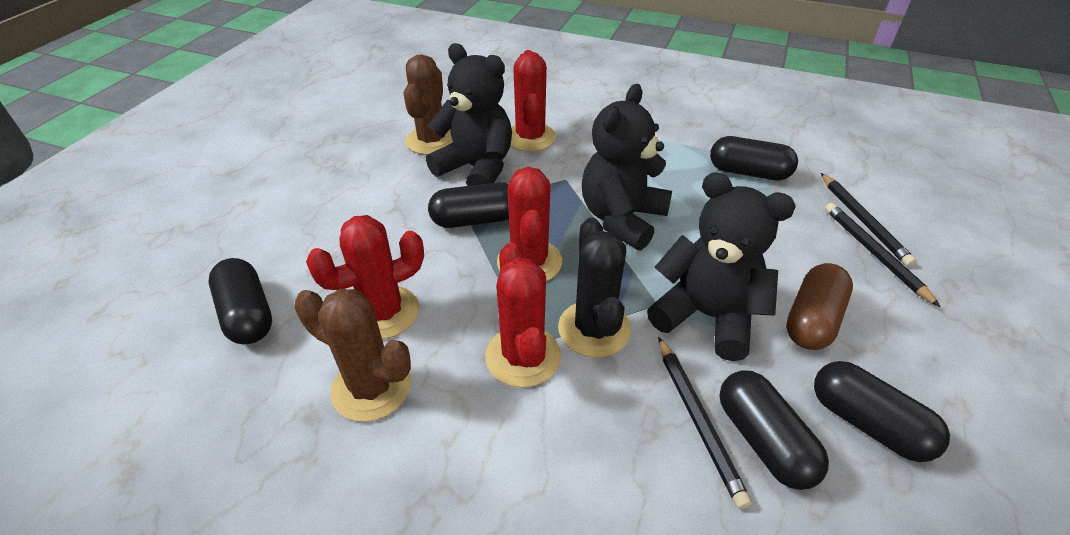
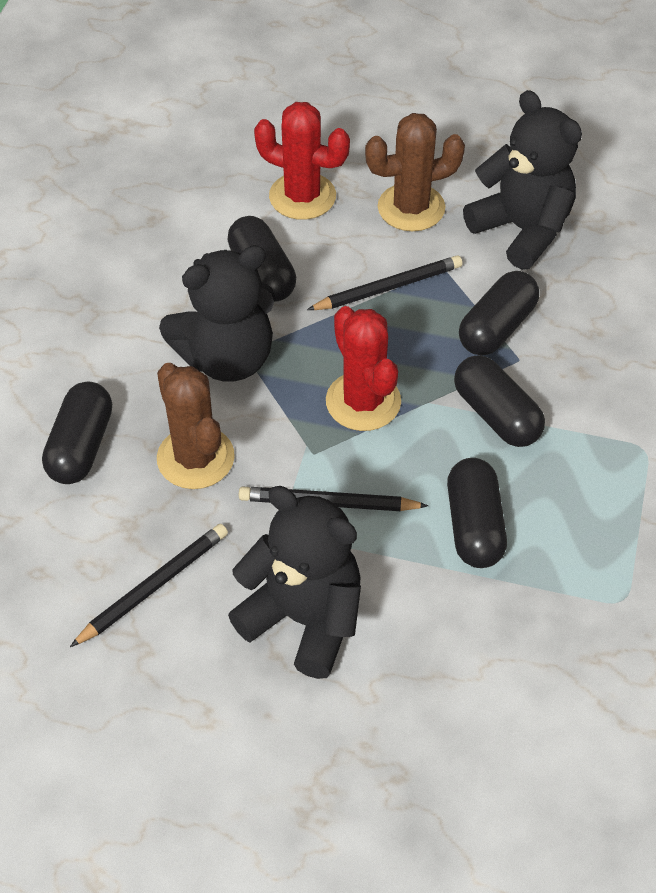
black cactus: 1 -> 0
brown capsule: 1 -> 0
red cactus: 4 -> 2

